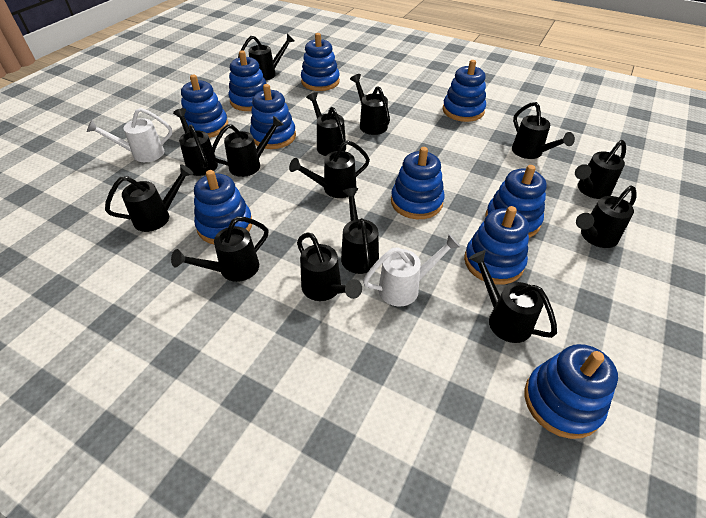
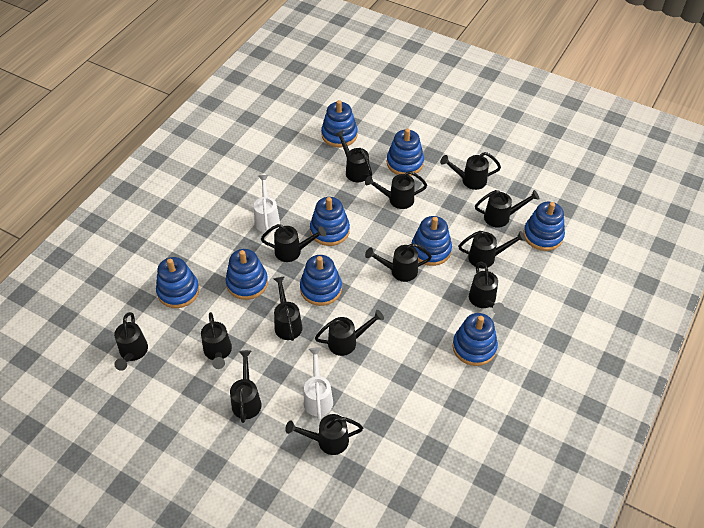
blue stacking toy: 10 -> 9

